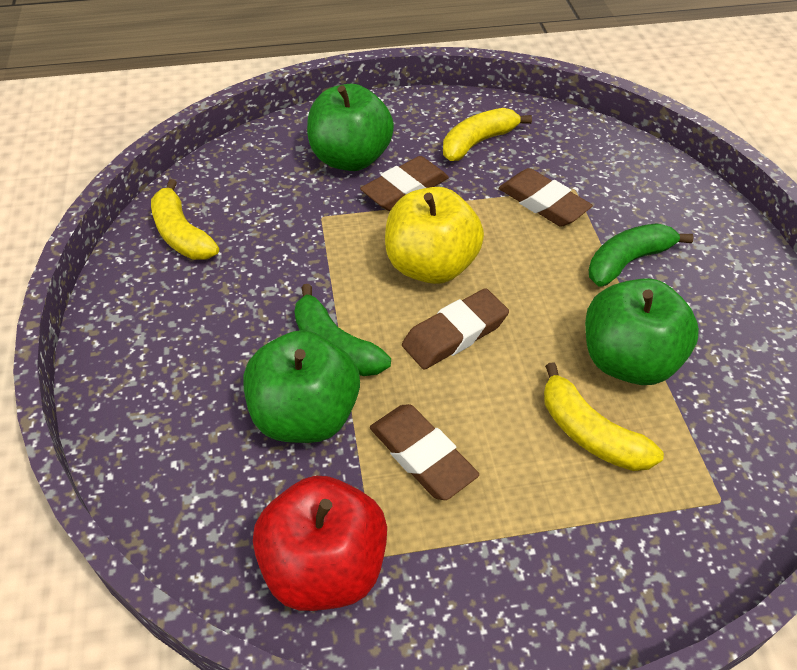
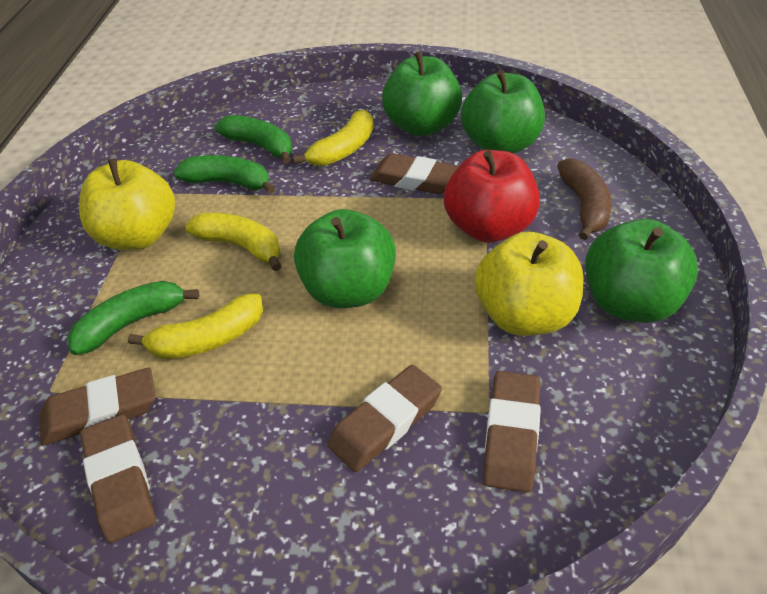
brown banana: 0 -> 1
brown eraser: 4 -> 5
green apple: 3 -> 4
green banana: 2 -> 3
yellow apple: 1 -> 2

